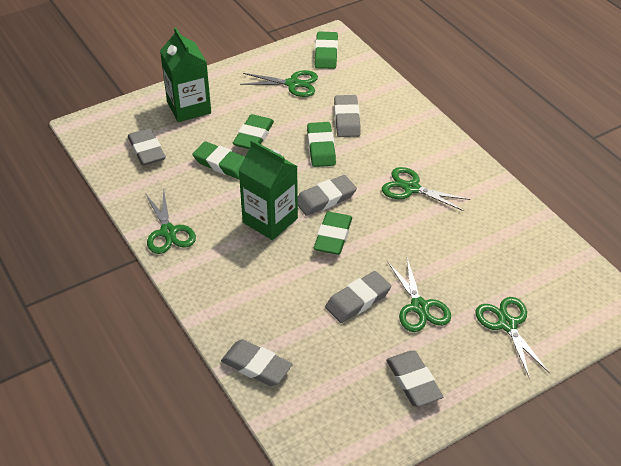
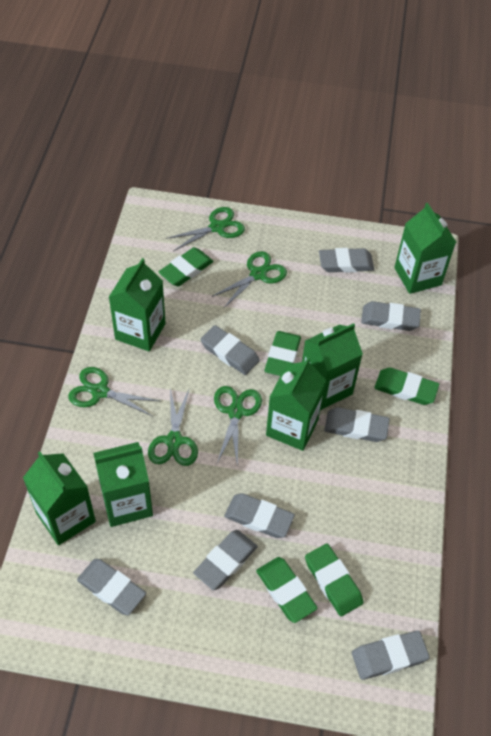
green carton: 2 -> 6
grey eraser: 6 -> 8

